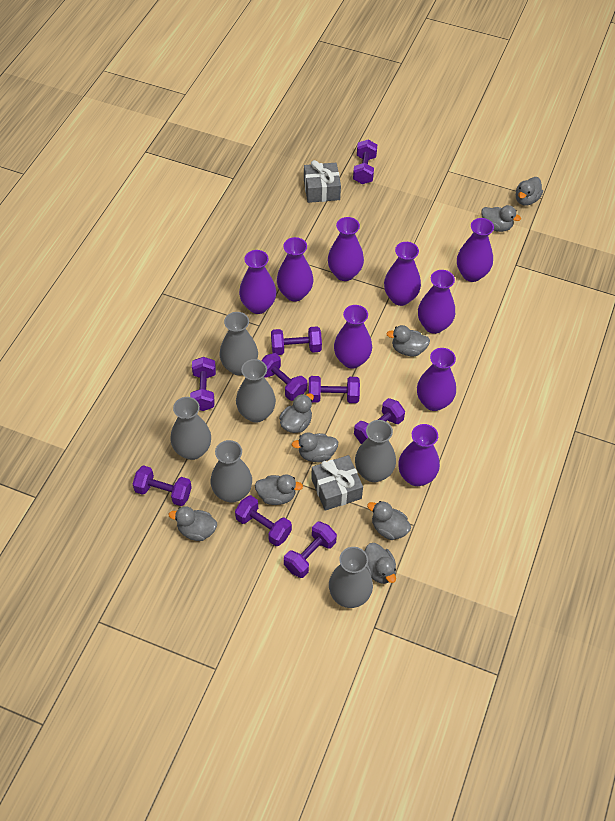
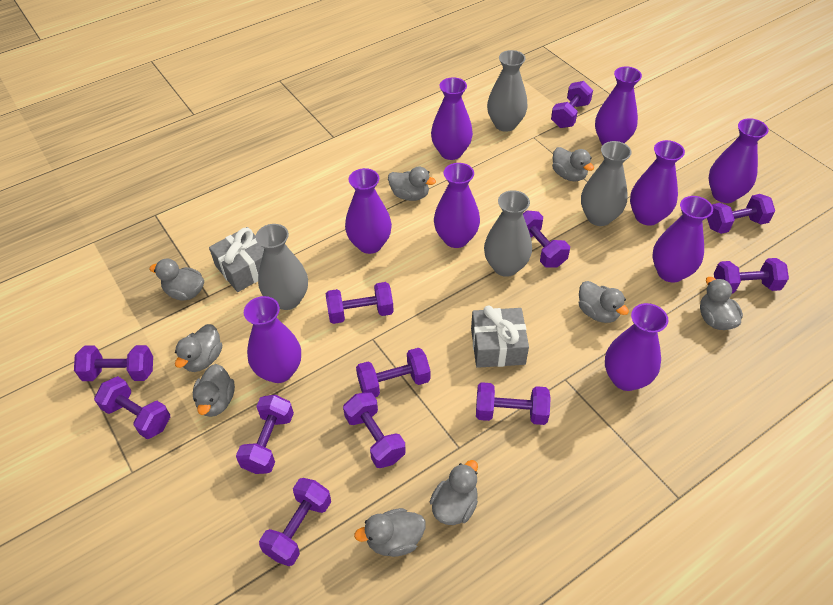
grey vase: 6 -> 4
purple dumbbell: 9 -> 12

